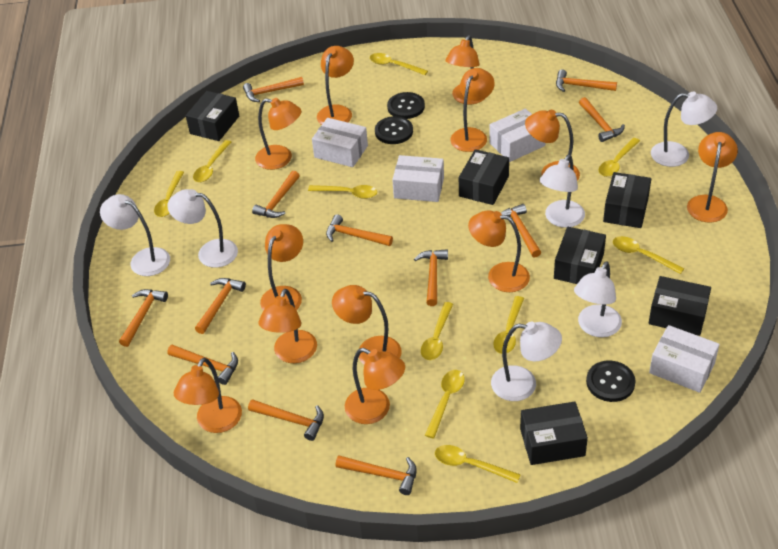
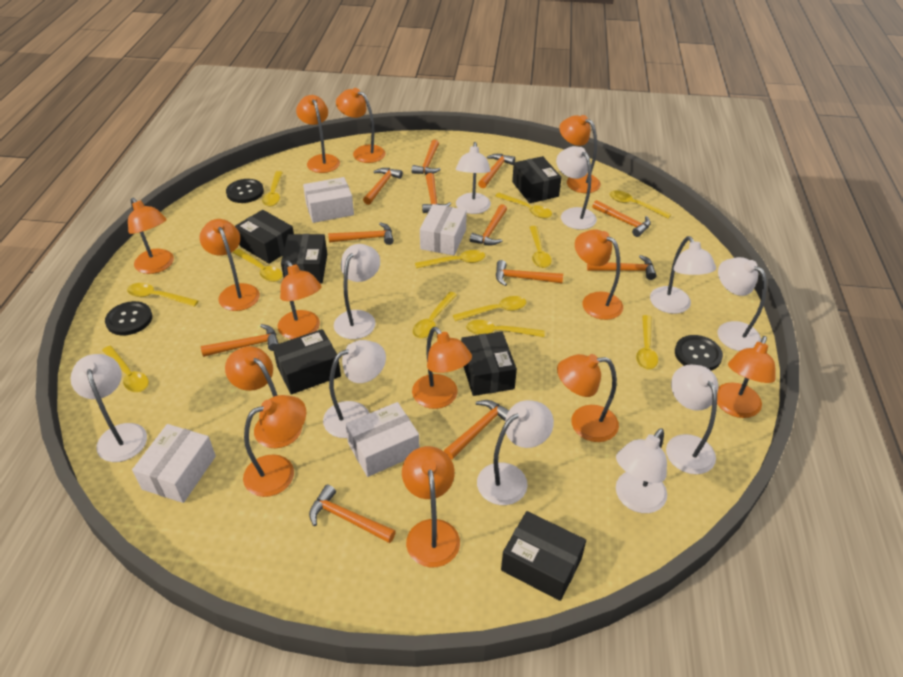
orange lamp: 12 -> 13
white lamp: 6 -> 10
yellow spoon: 10 -> 12

